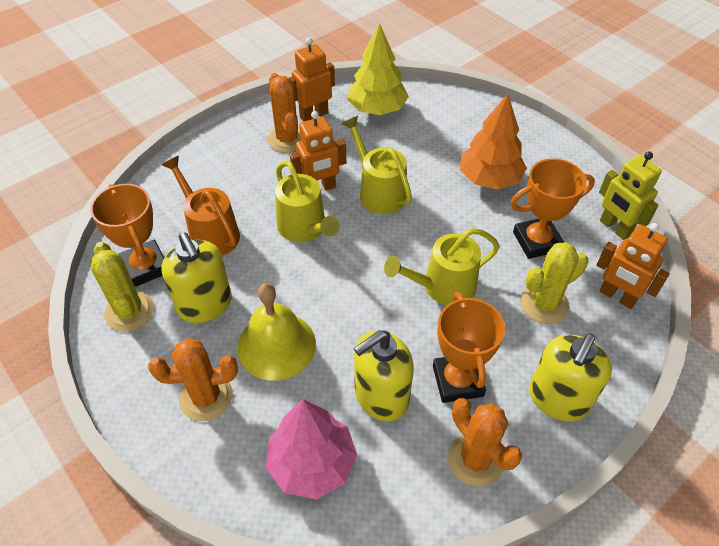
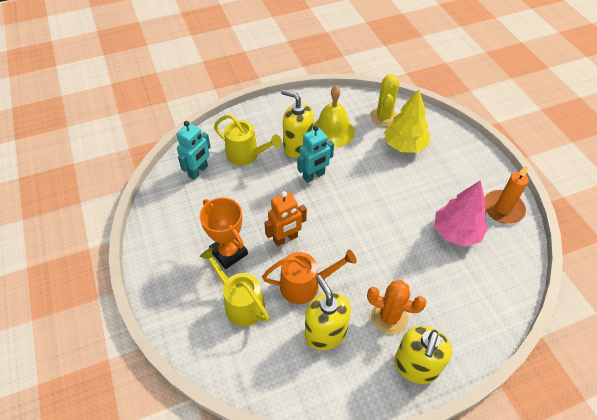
orange cactus: 3 -> 1
orange candle: 0 -> 1
orange robot: 3 -> 1
orange tree: 1 -> 0
orange trophy: 3 -> 1
turquoise robot: 0 -> 2
yellow cactus: 2 -> 1
yellow robot: 1 -> 0
yellow watering can: 3 -> 2

